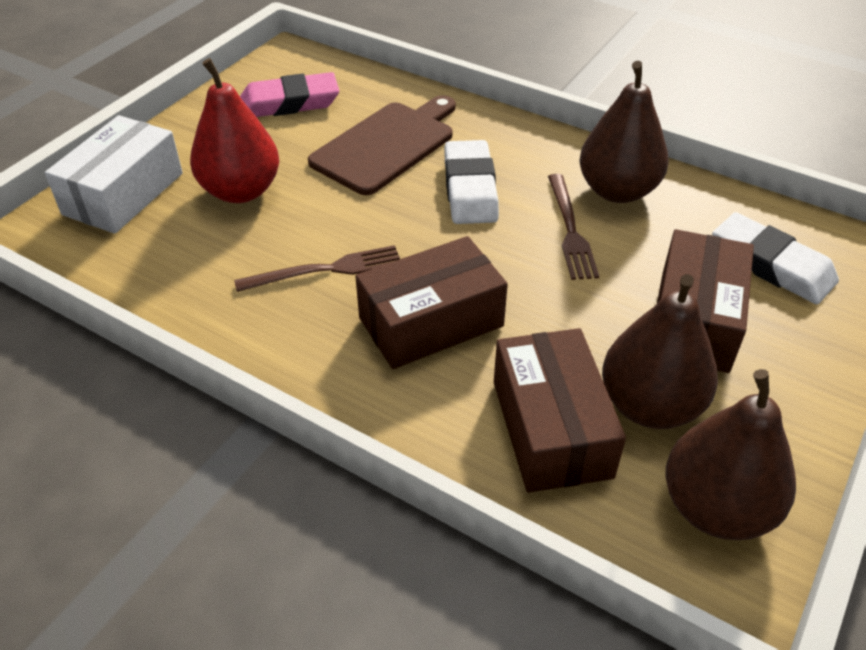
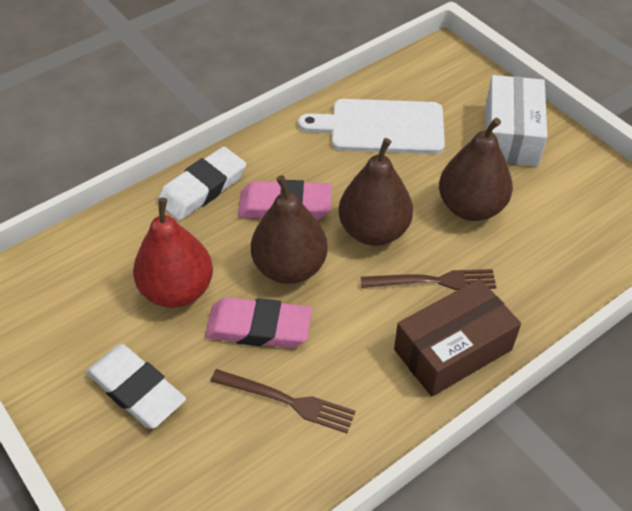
brown box: 3 -> 1
brown cutting board: 1 -> 0
pink eraser: 1 -> 2
white cutting board: 0 -> 1

